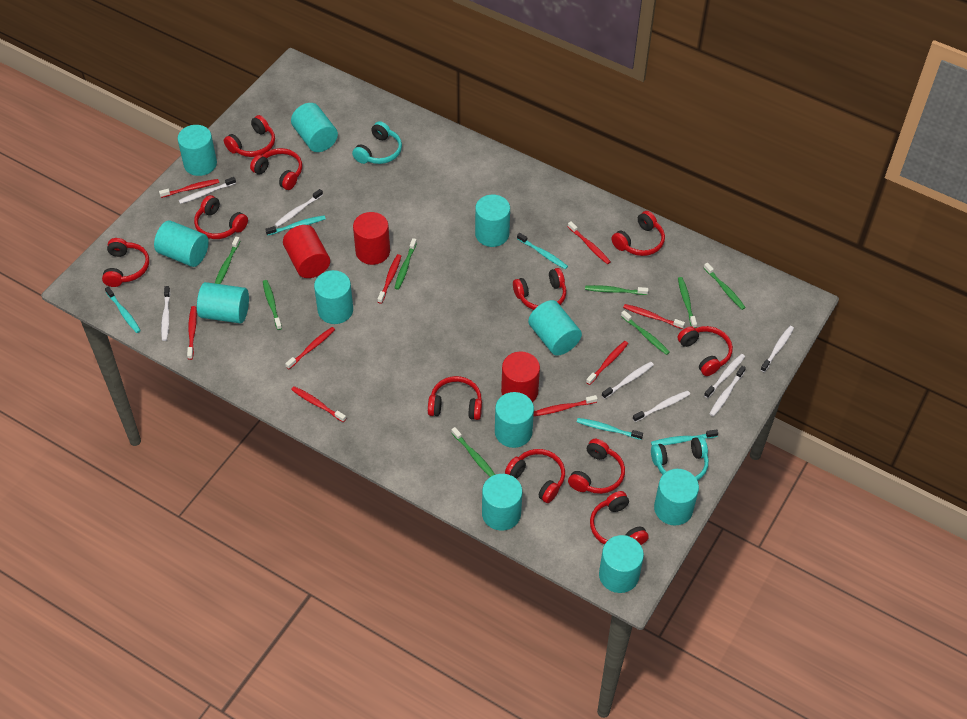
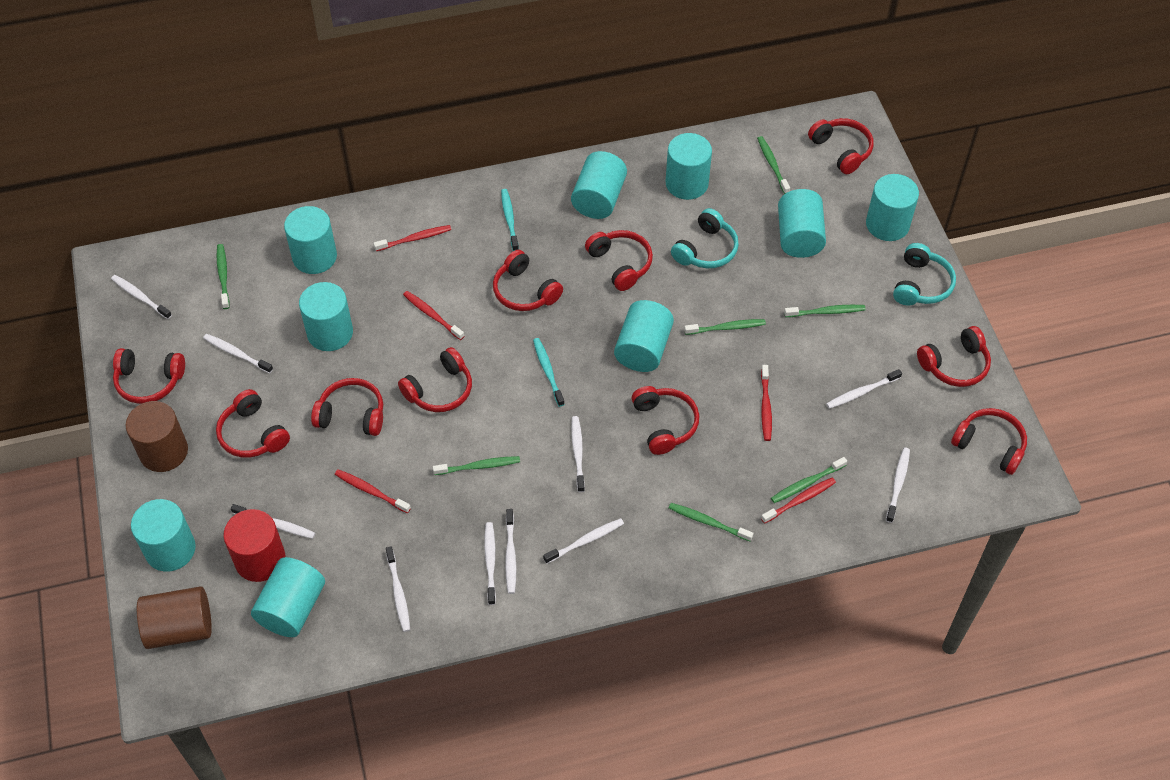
brown cylinder: 0 -> 2
green toothbrush: 8 -> 7
red cylinder: 3 -> 1
red headphones: 11 -> 10
red toothbrush: 9 -> 5
turquoise cylinder: 11 -> 9
turquoise toothbrush: 5 -> 2
white toothbrush: 8 -> 10

